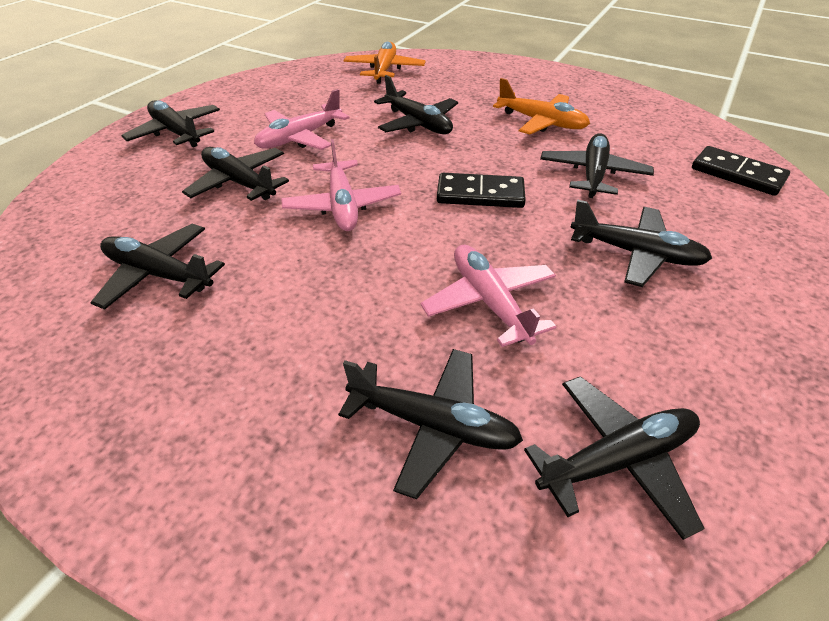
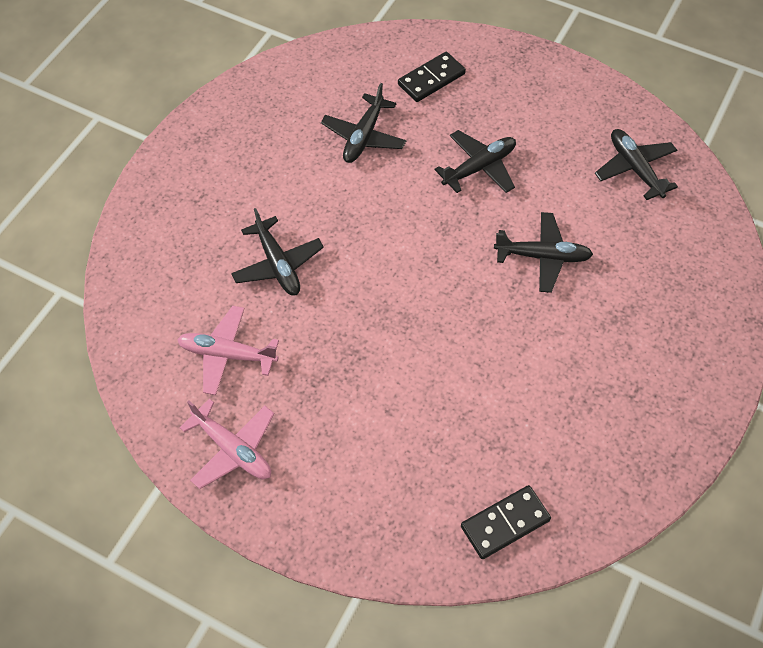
black plane: 8 -> 5
orange plane: 2 -> 0
pink plane: 3 -> 2

